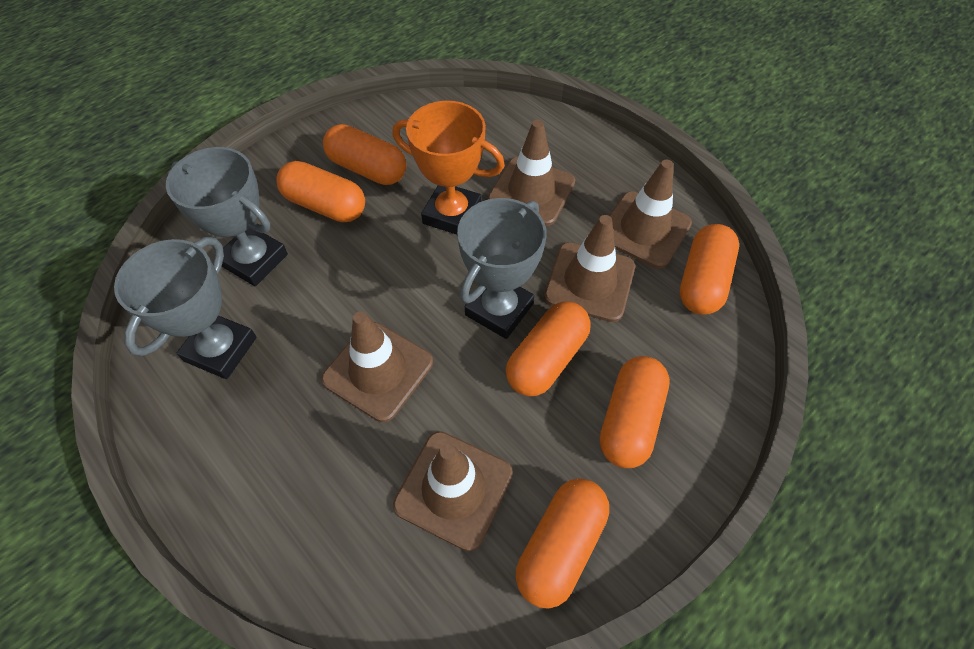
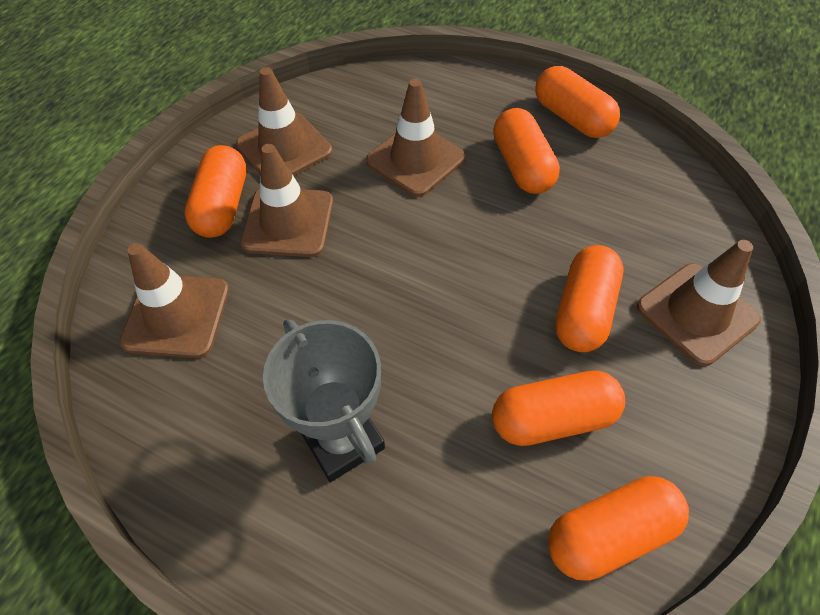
grey trophy: 3 -> 1
orange trophy: 1 -> 0

